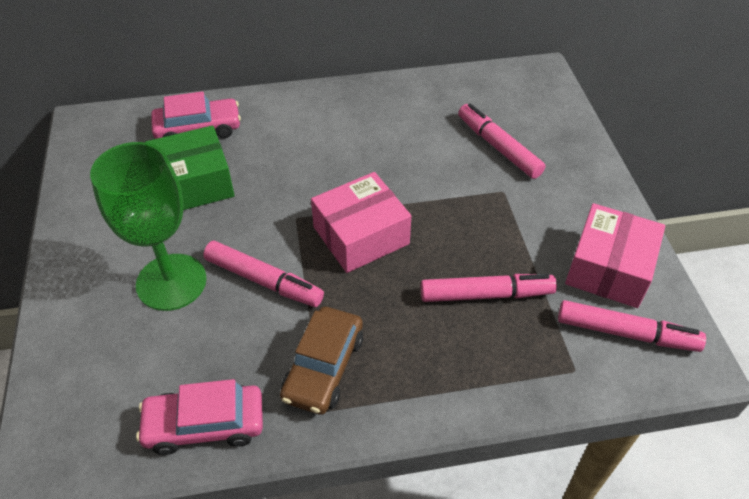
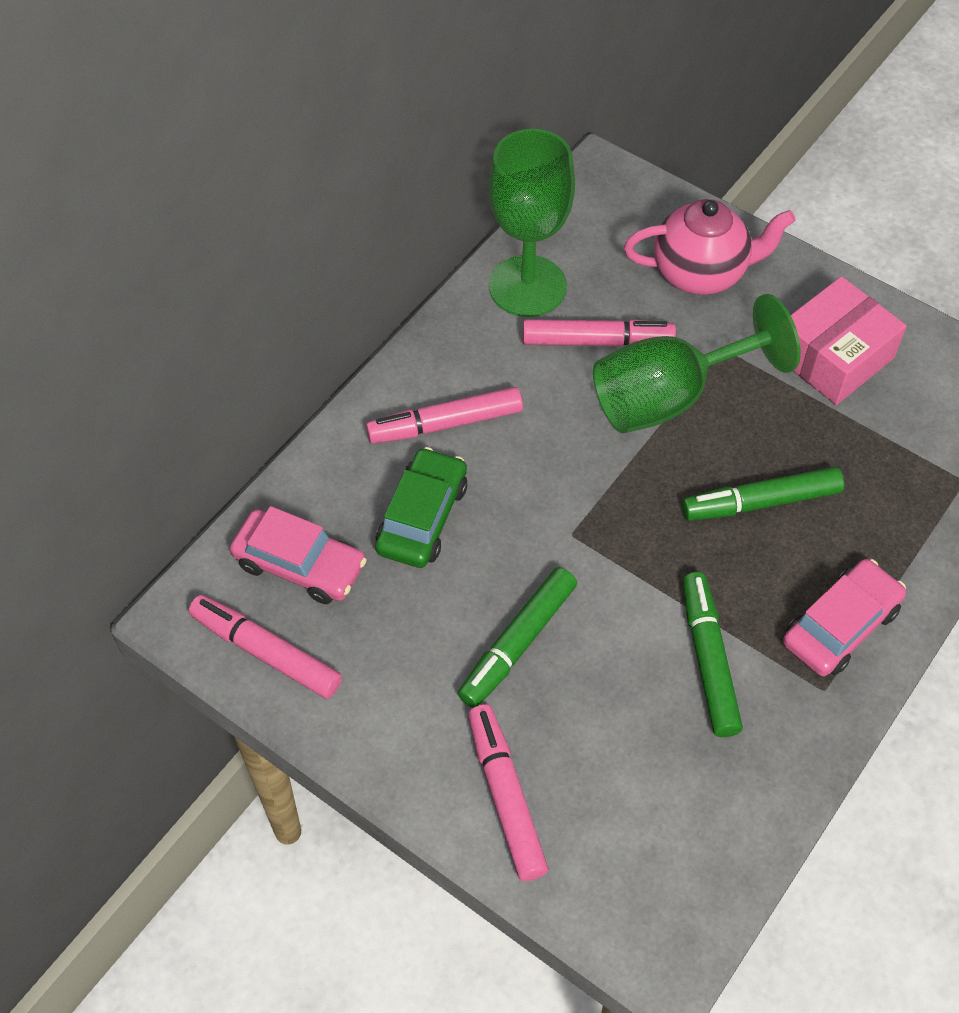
brown car: 1 -> 0
green box: 1 -> 0
green car: 0 -> 1
green goblet: 1 -> 2
green marker: 0 -> 3
pink box: 2 -> 1
pink teapot: 0 -> 1

